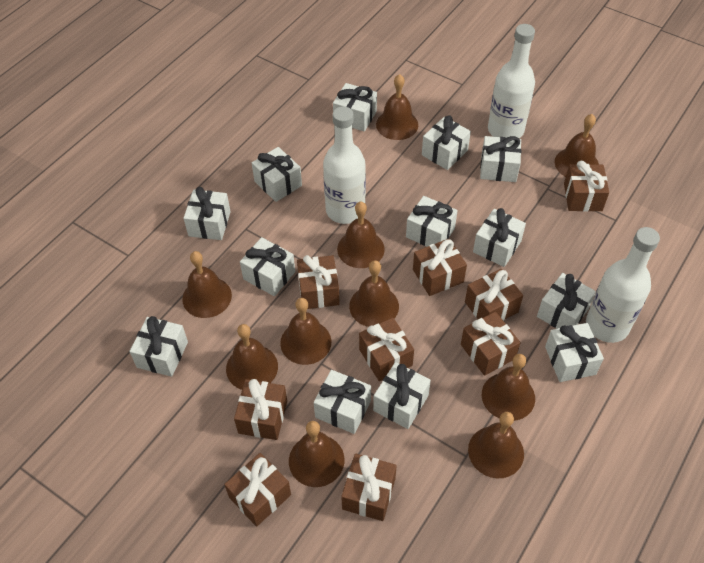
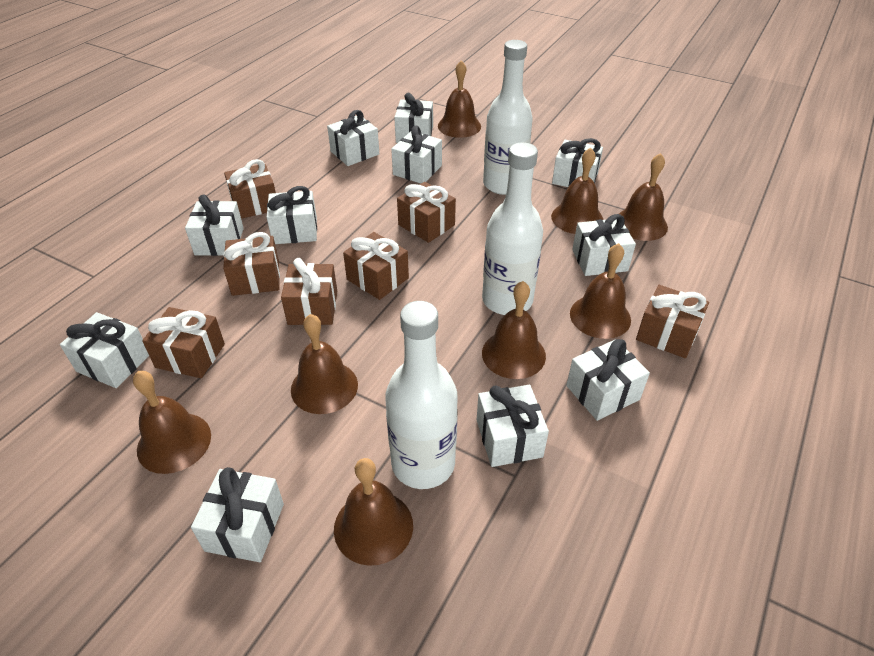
brown bell: 10 -> 8
brown gift: 9 -> 7
white gift: 13 -> 11

